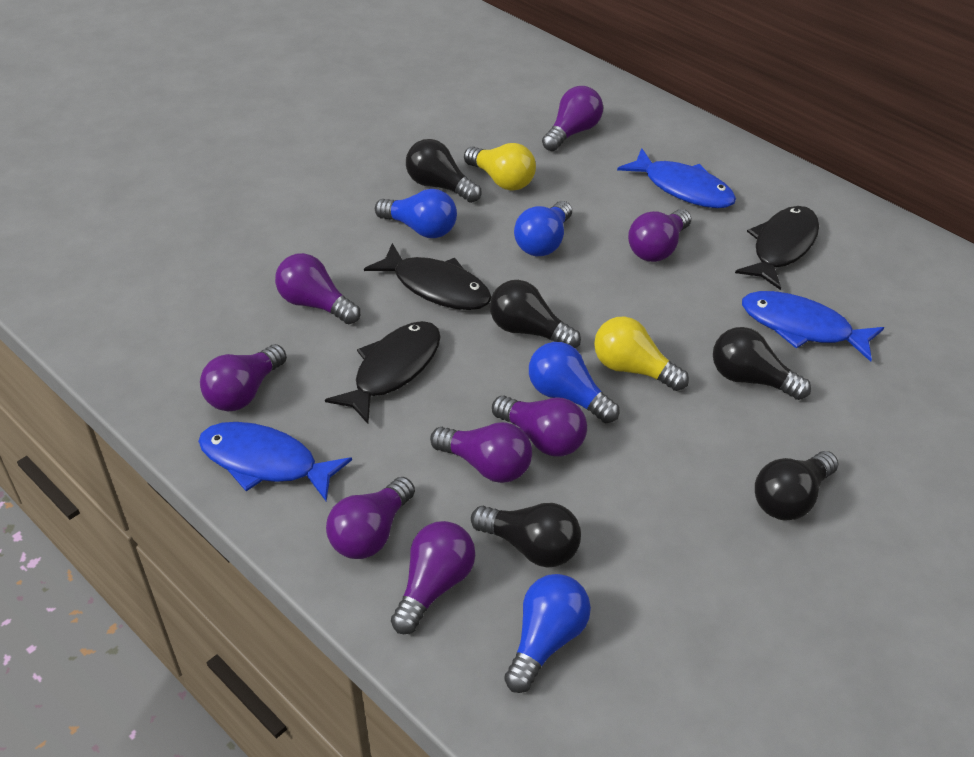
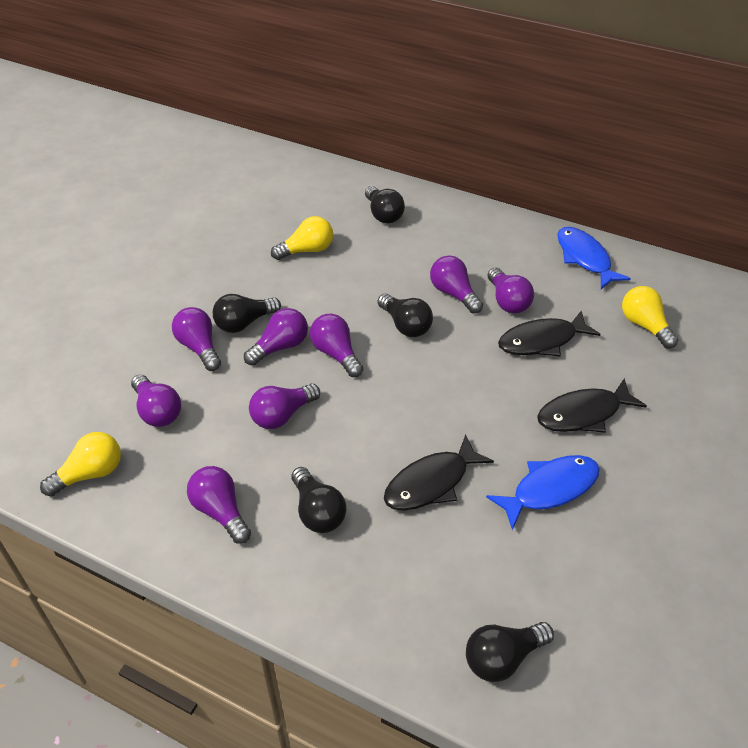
blue fish: 3 -> 2
blue light bulb: 4 -> 0
yellow light bulb: 2 -> 3

